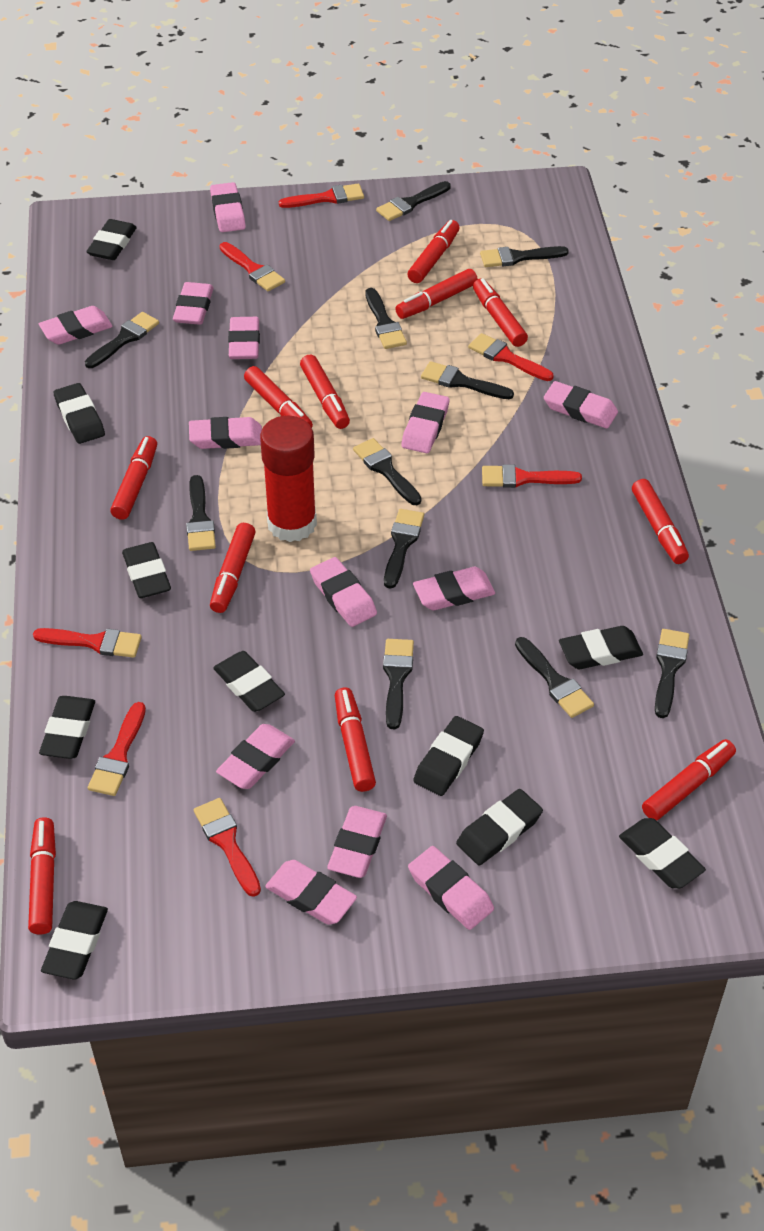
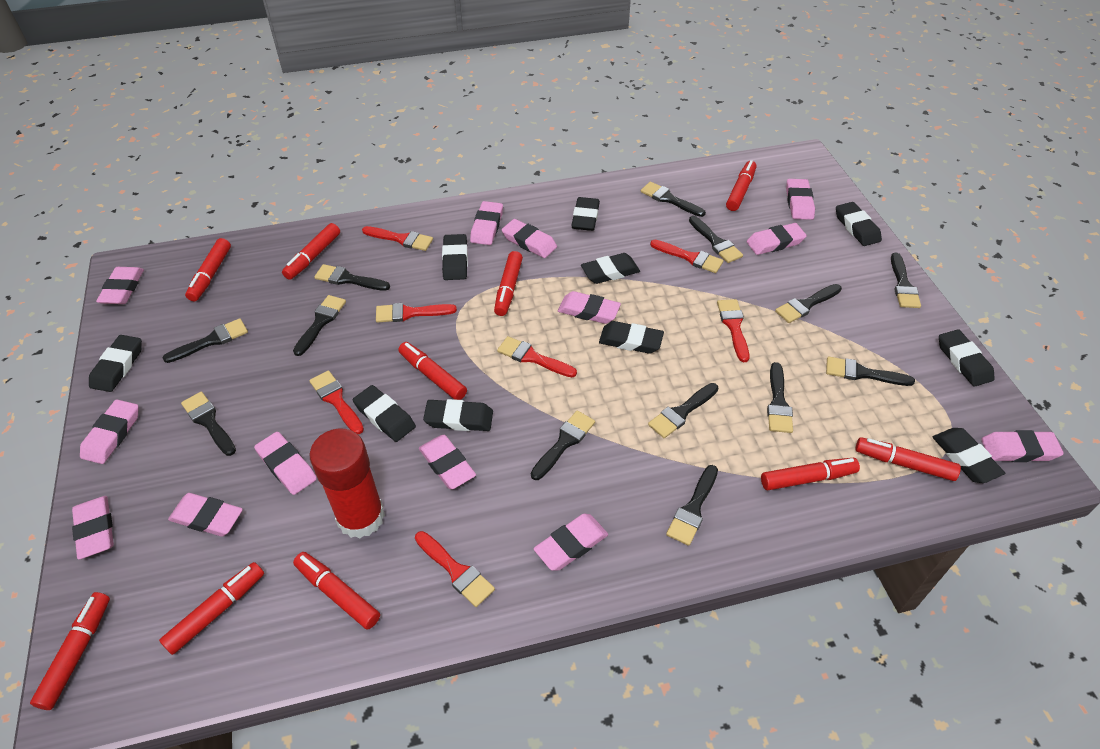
black brush: 11 -> 13
red marker: 11 -> 10

